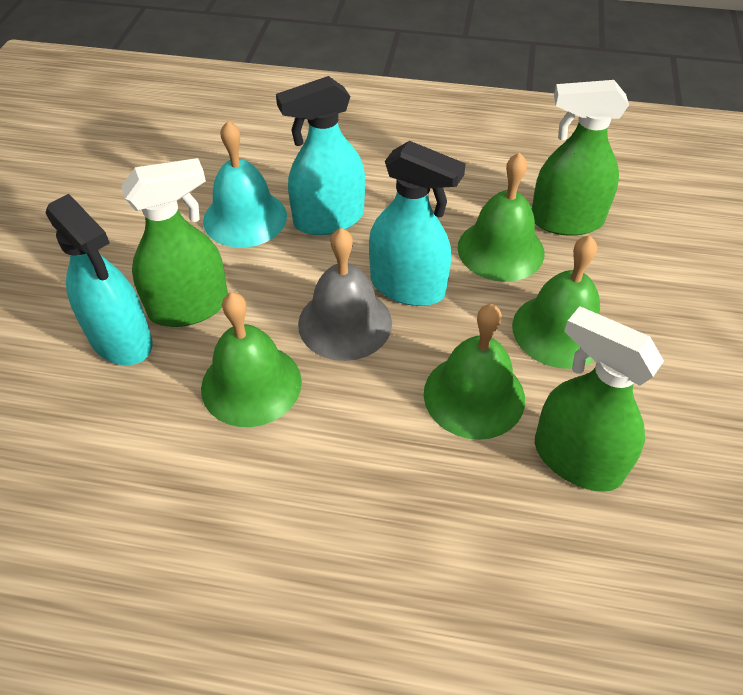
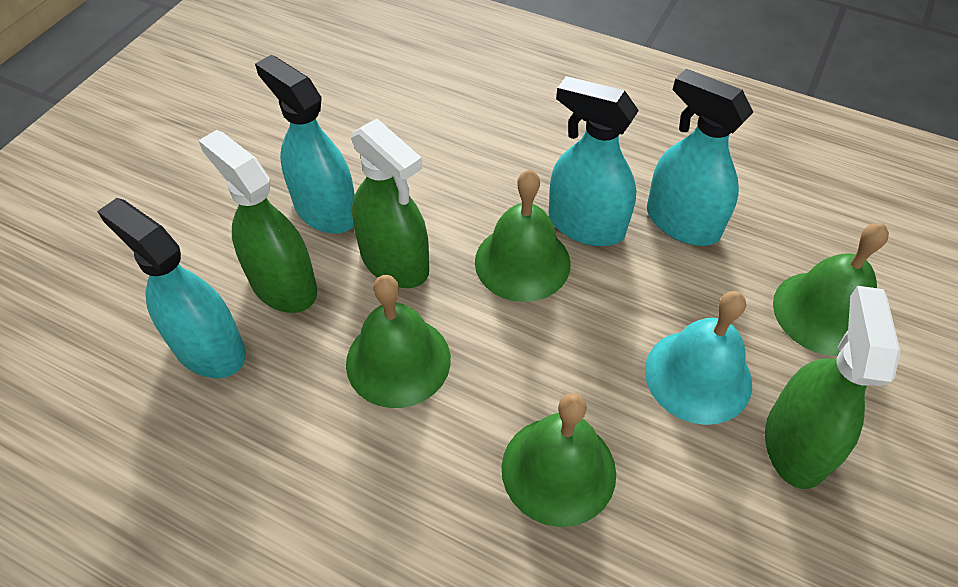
grey bell: 1 -> 0
turquoise spray bottle: 3 -> 4

